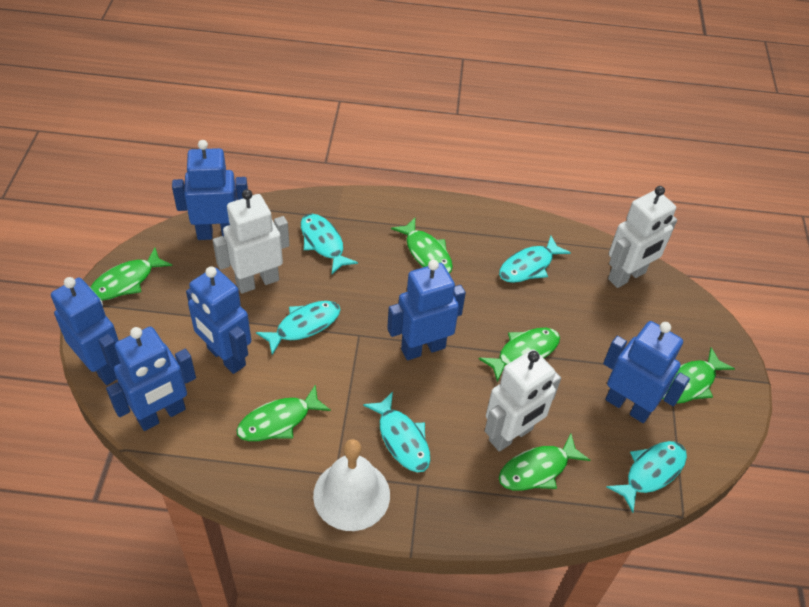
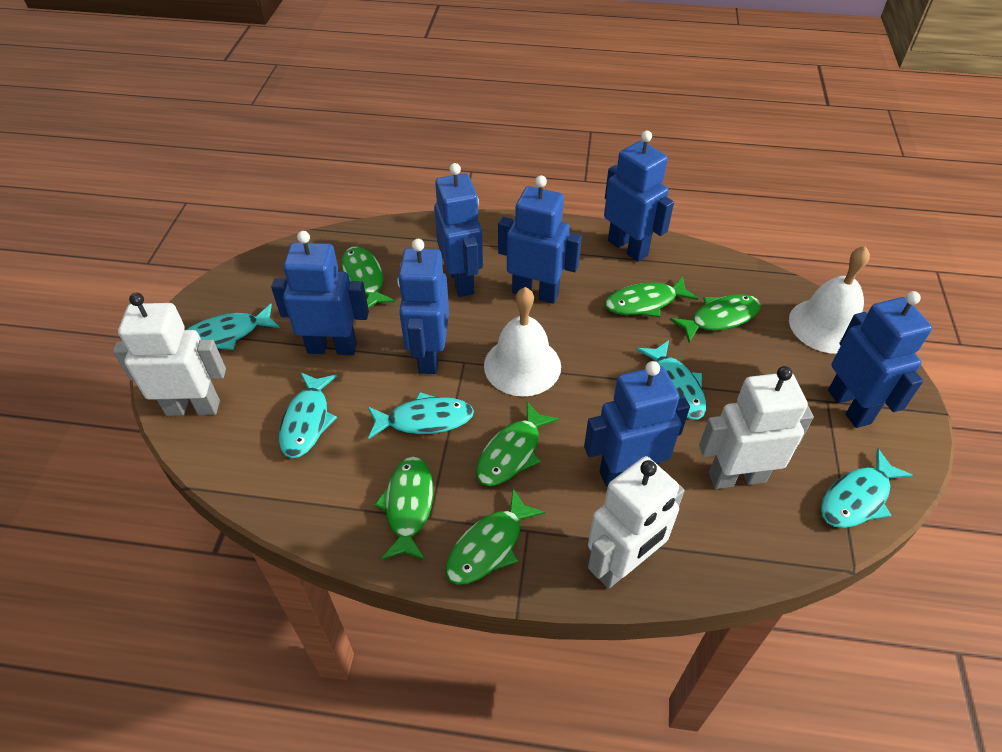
blue robot: 6 -> 7
white bell: 1 -> 2

